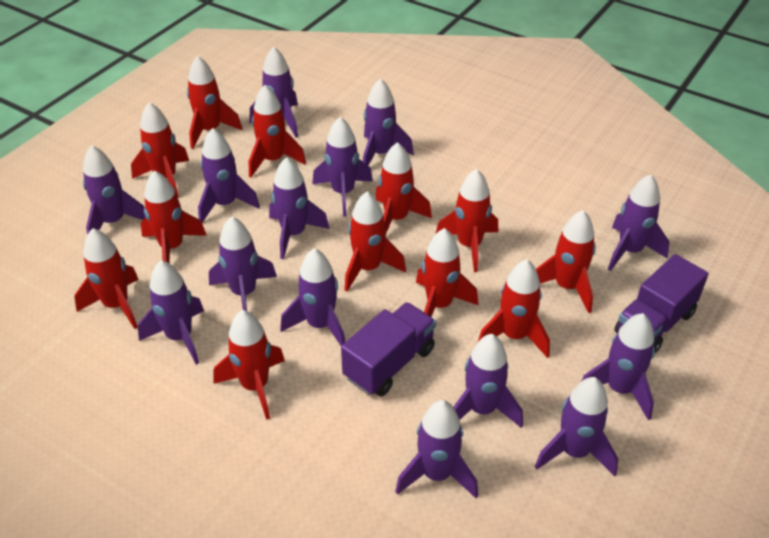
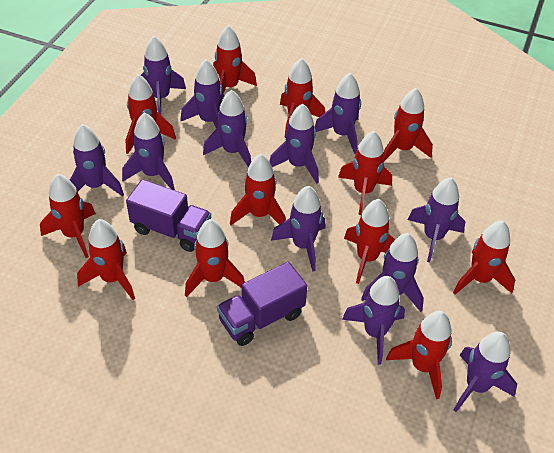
purple rocket: 14 -> 12

